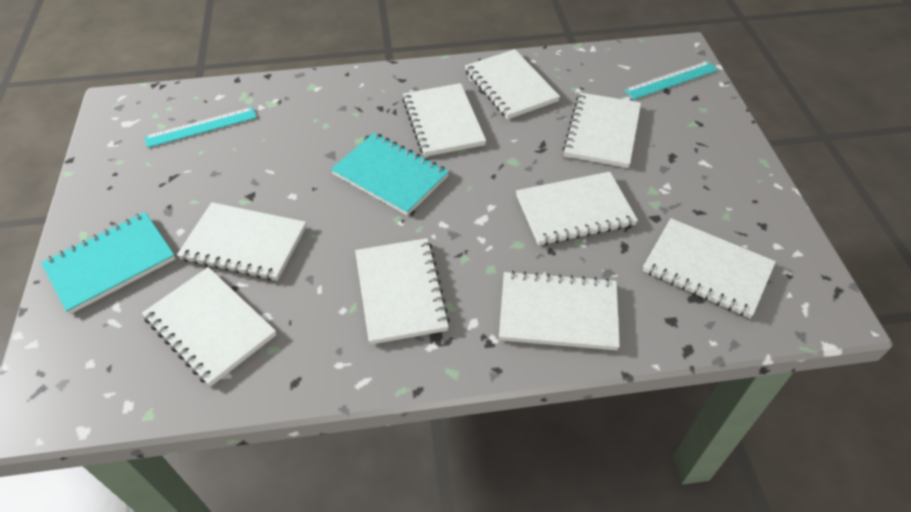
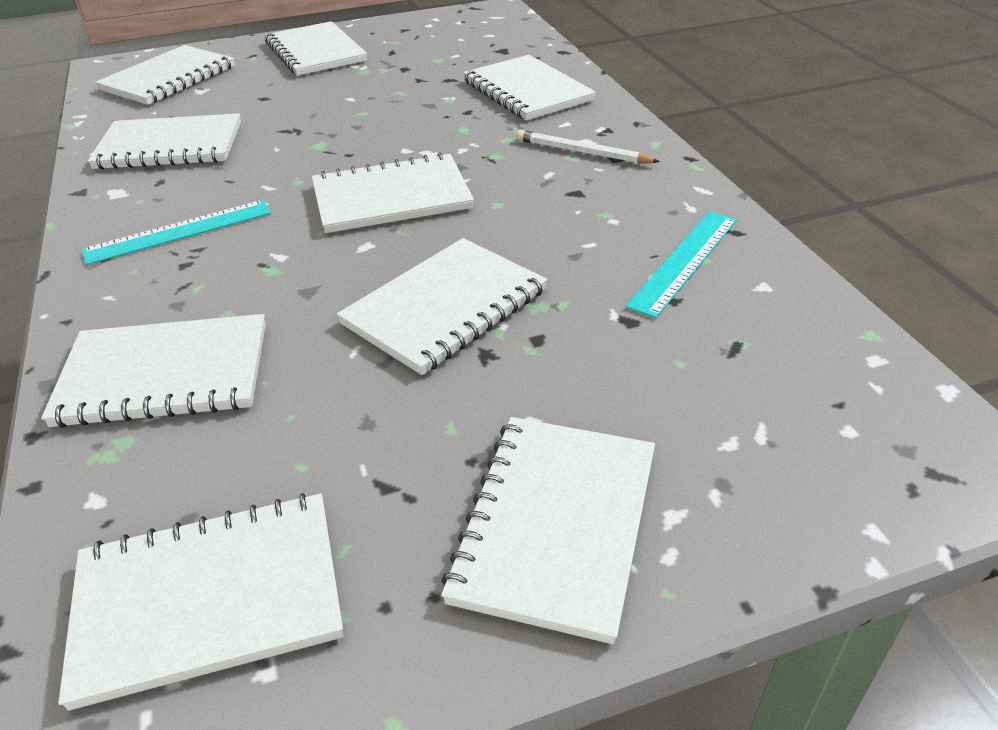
turquoise notebook: 2 -> 0
white pencil: 0 -> 1

